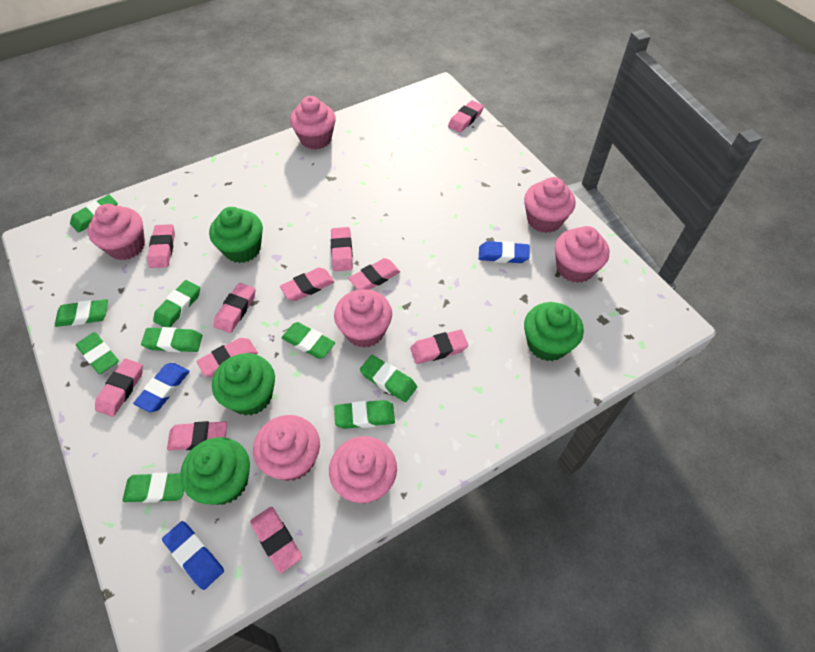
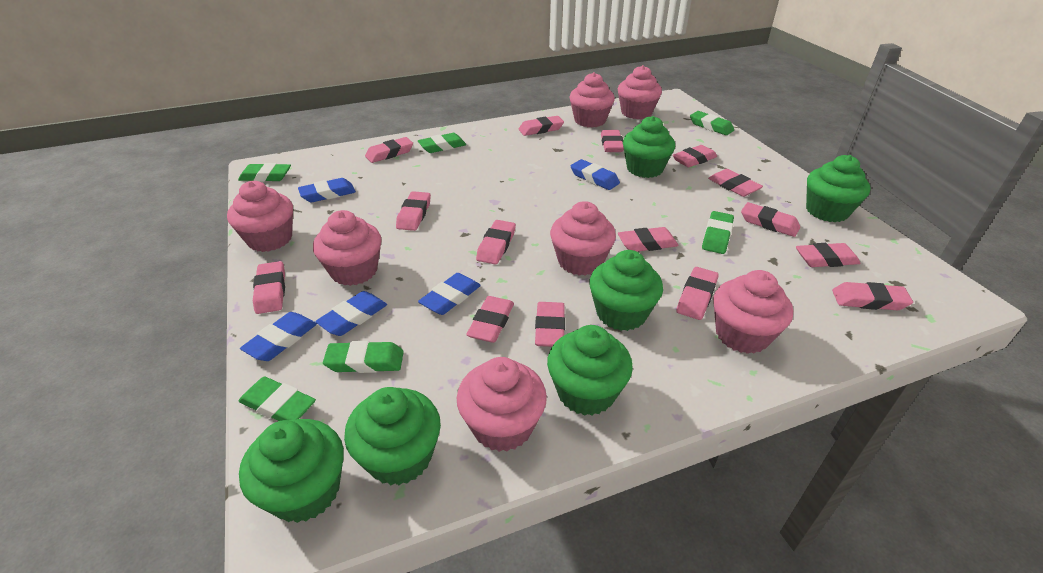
blue eraser: 3 -> 5
green cupcake: 4 -> 6
green eraser: 9 -> 6
pink eraser: 11 -> 15

